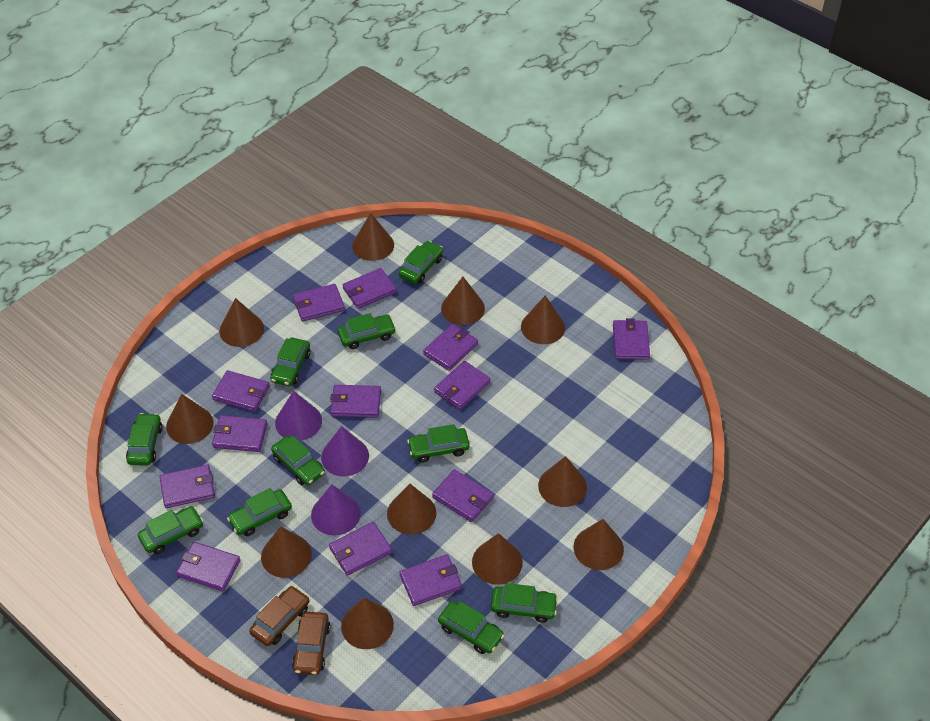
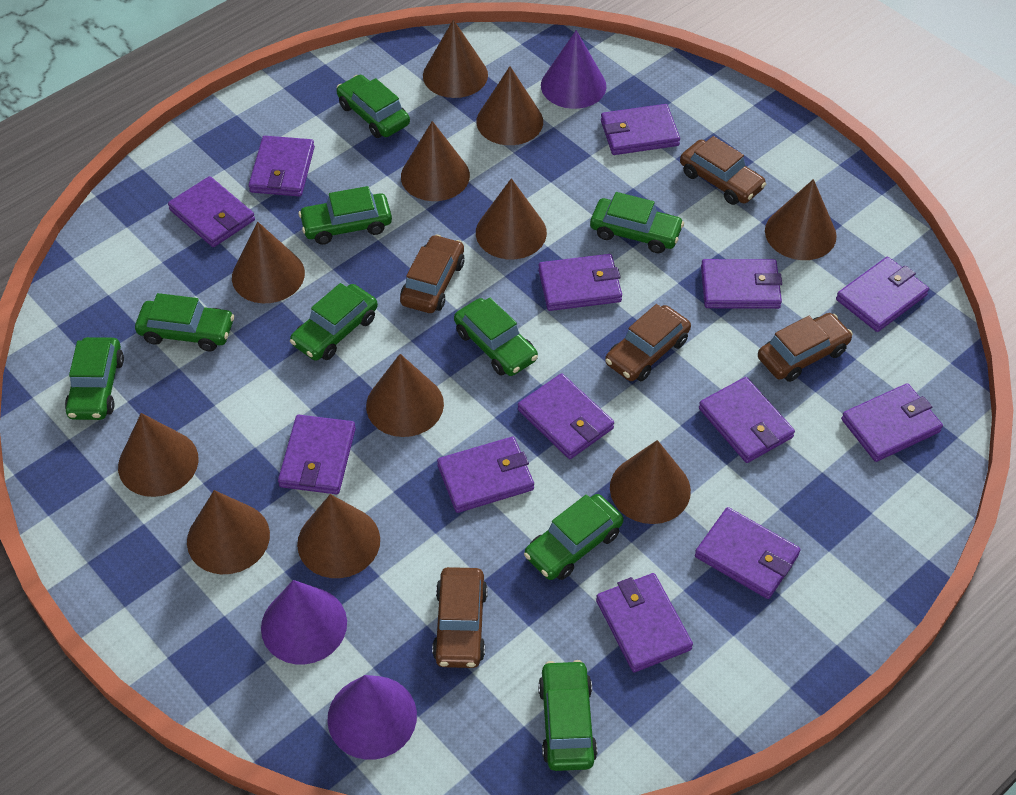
brown car: 2 -> 5
green car: 10 -> 9

